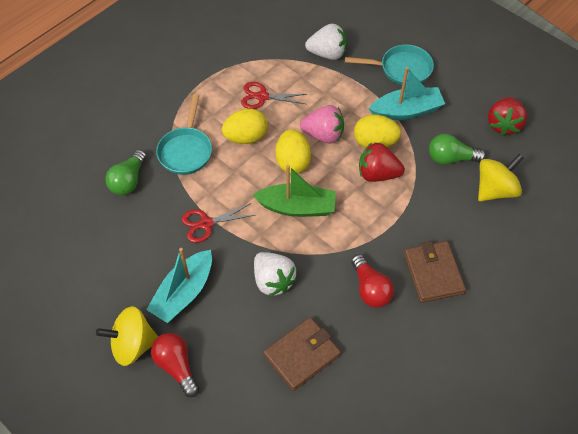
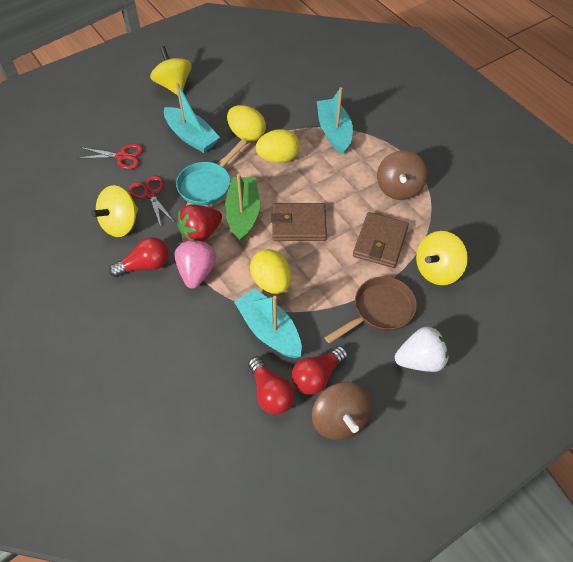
brown pan: 0 -> 1
brown spinning top: 0 -> 2
green light bulb: 2 -> 0
red light bulb: 2 -> 3
red strawberry: 2 -> 1
turquoise boat: 2 -> 3
turquoise pan: 2 -> 1
white strawberry: 2 -> 1
yellow spinning top: 2 -> 3

